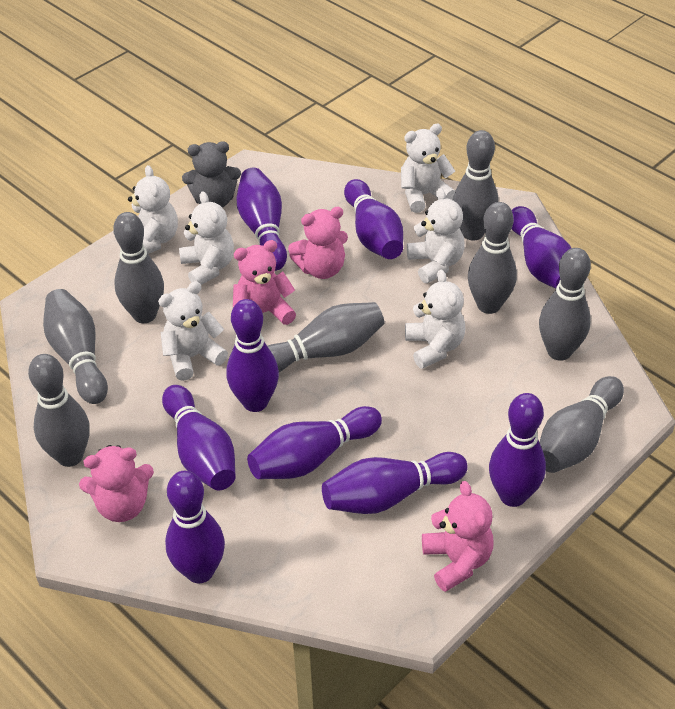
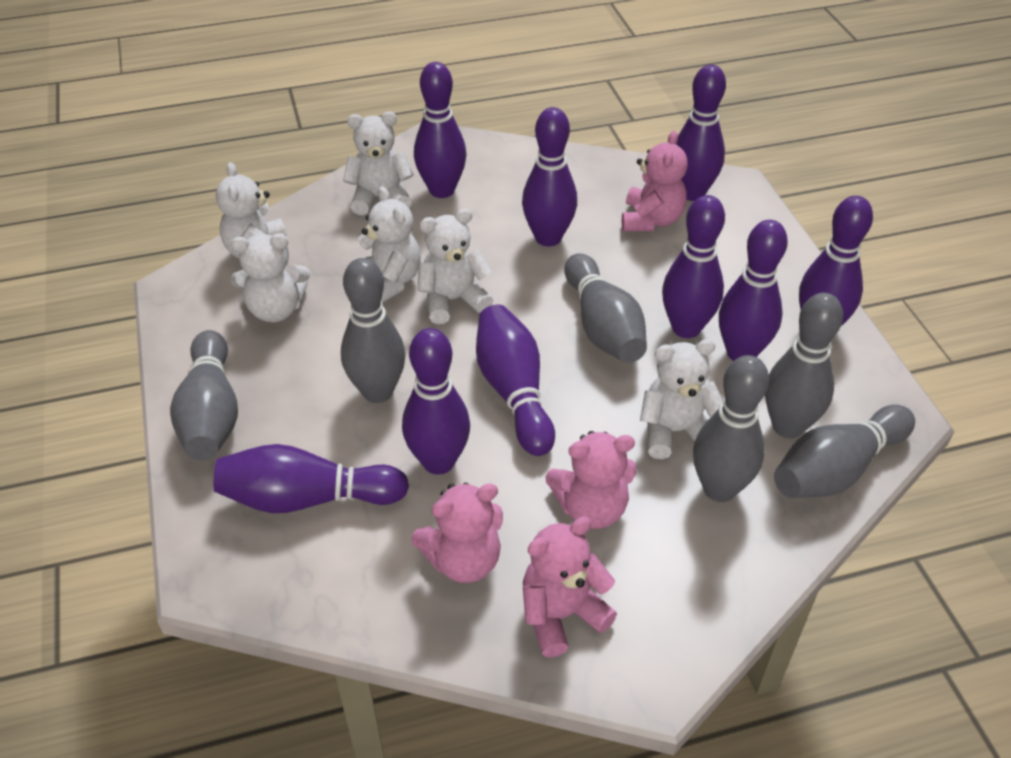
grey bowling pin: 8 -> 6
grey teddy bear: 1 -> 0

